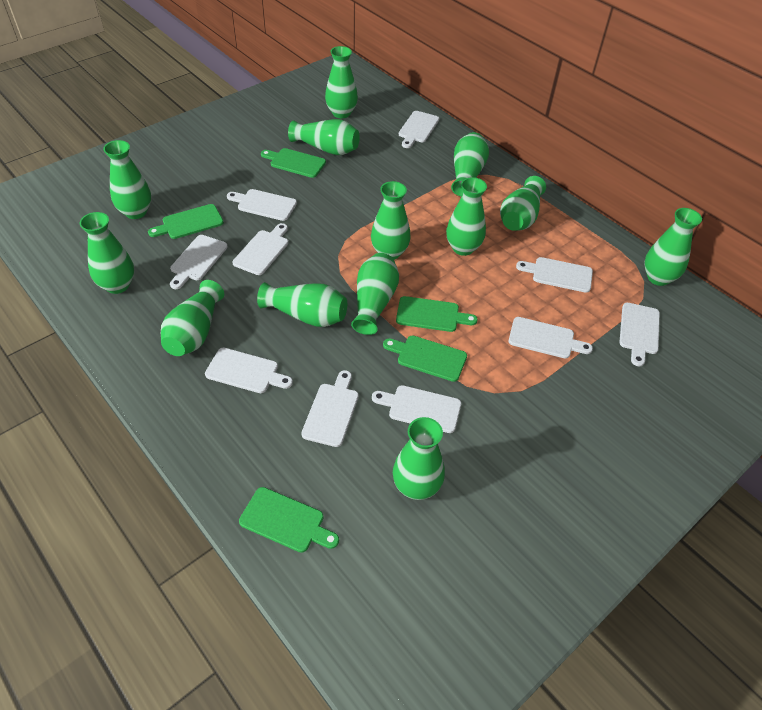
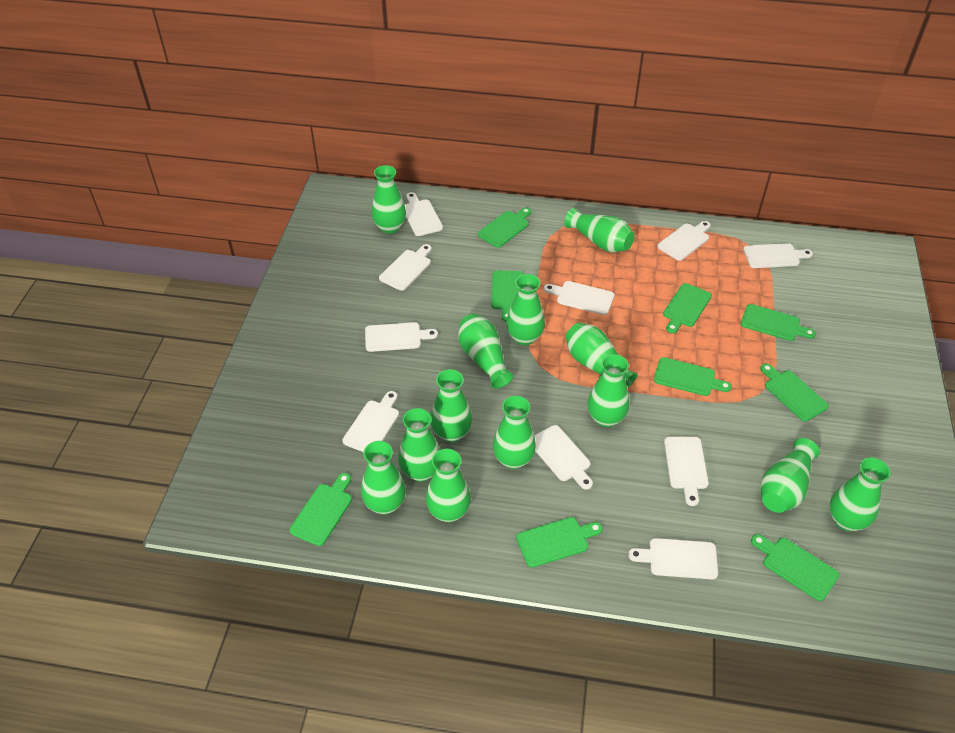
green cutting board: 5 -> 9

